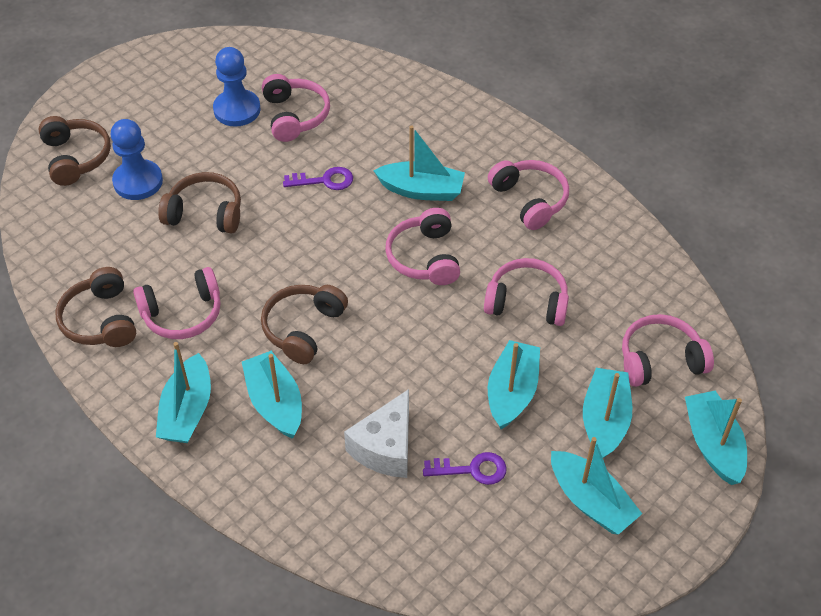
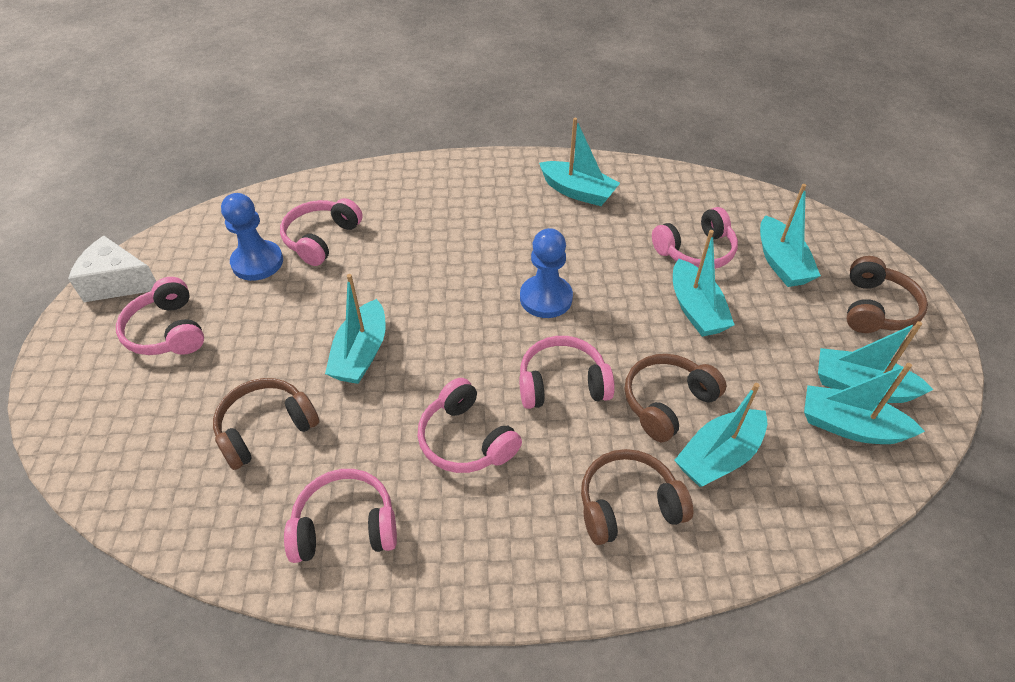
purple key: 2 -> 0

